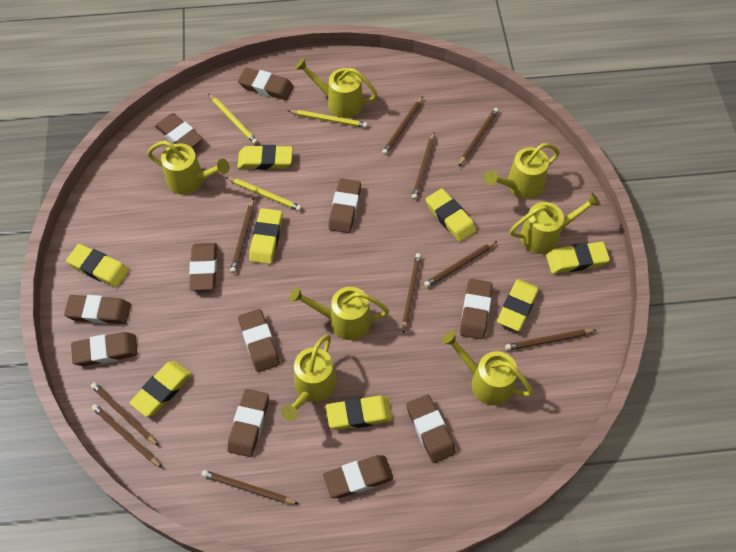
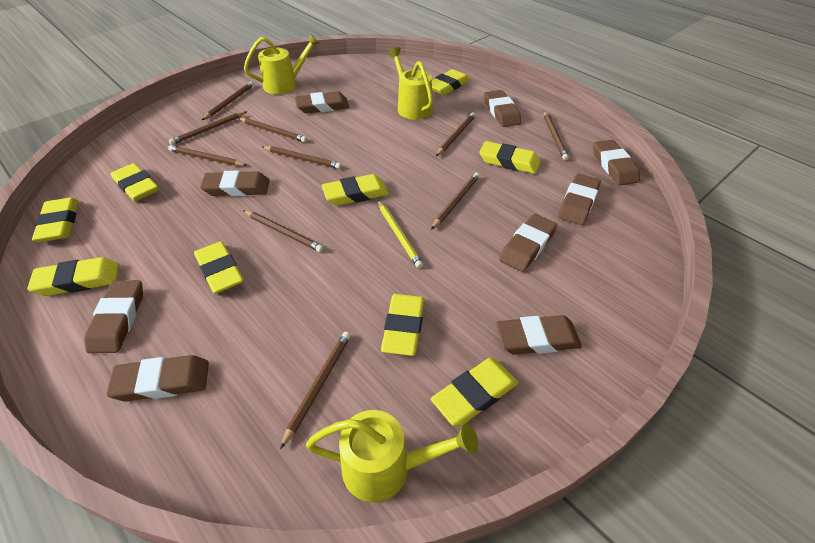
brown eraser: 11 -> 9
yellow eraser: 8 -> 9
yellow pencil: 3 -> 1
yellow watering can: 7 -> 3

